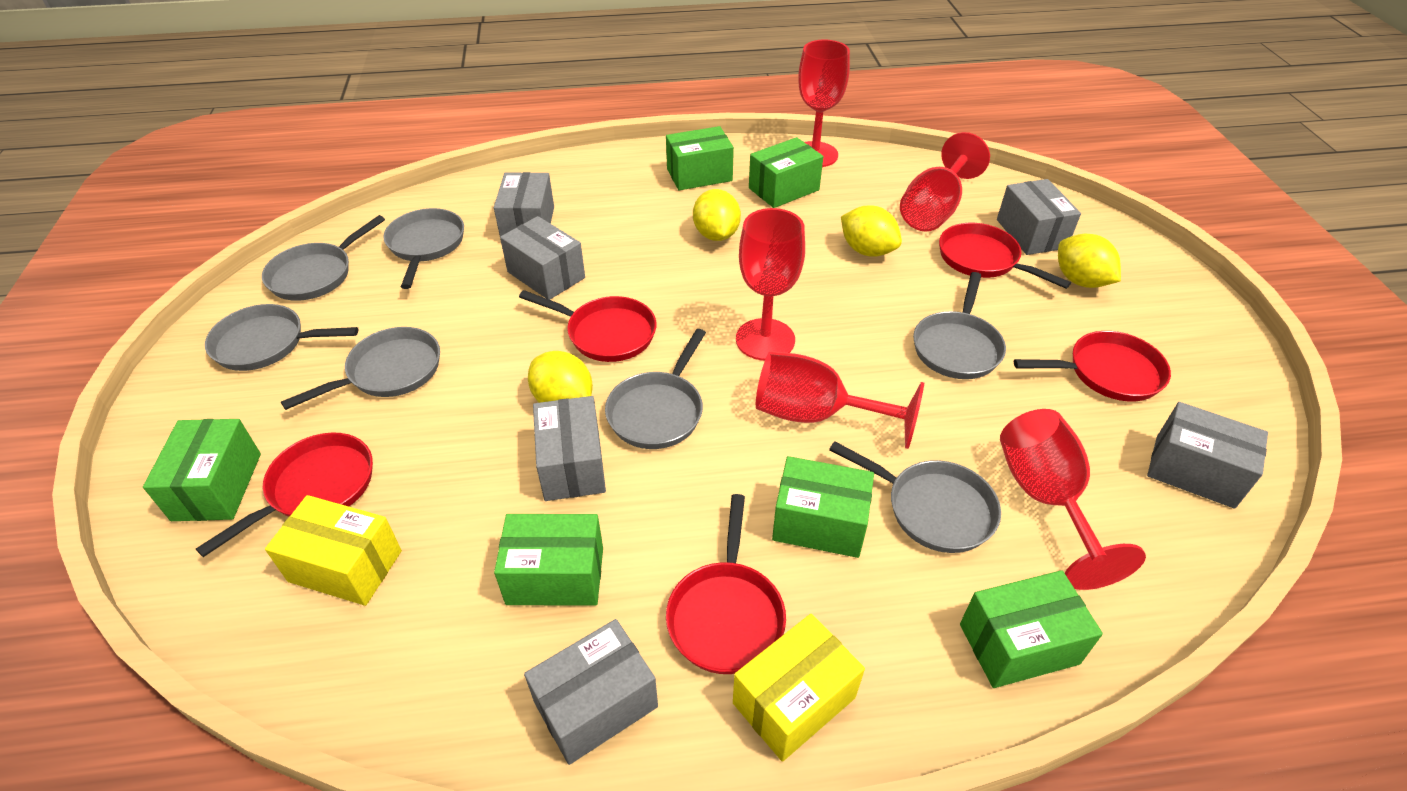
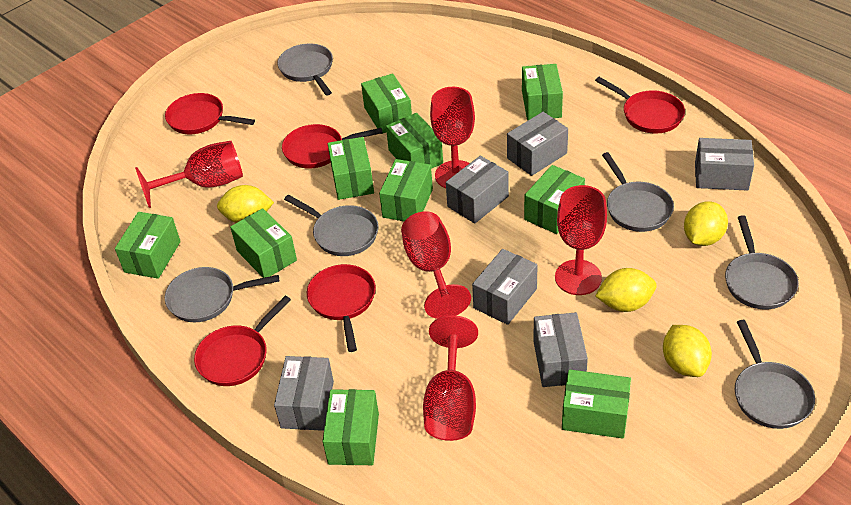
green box: 6 -> 10
grey pan: 7 -> 6
yellow box: 2 -> 0

